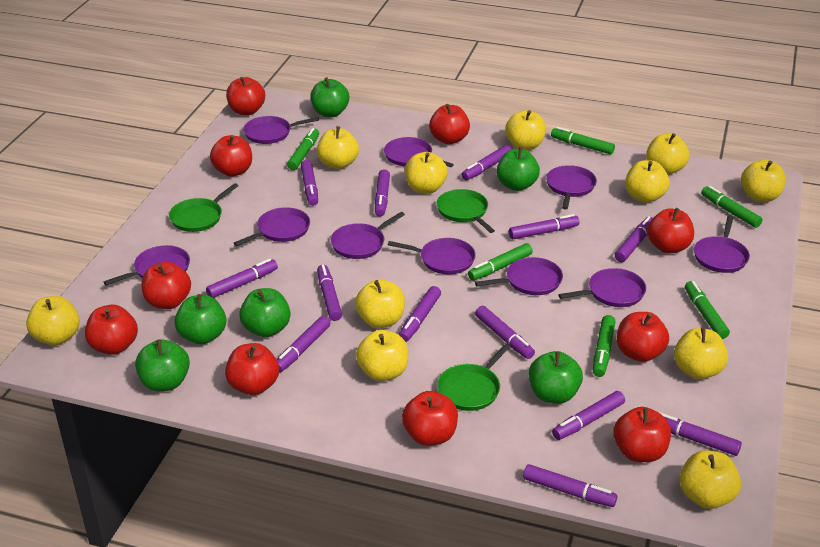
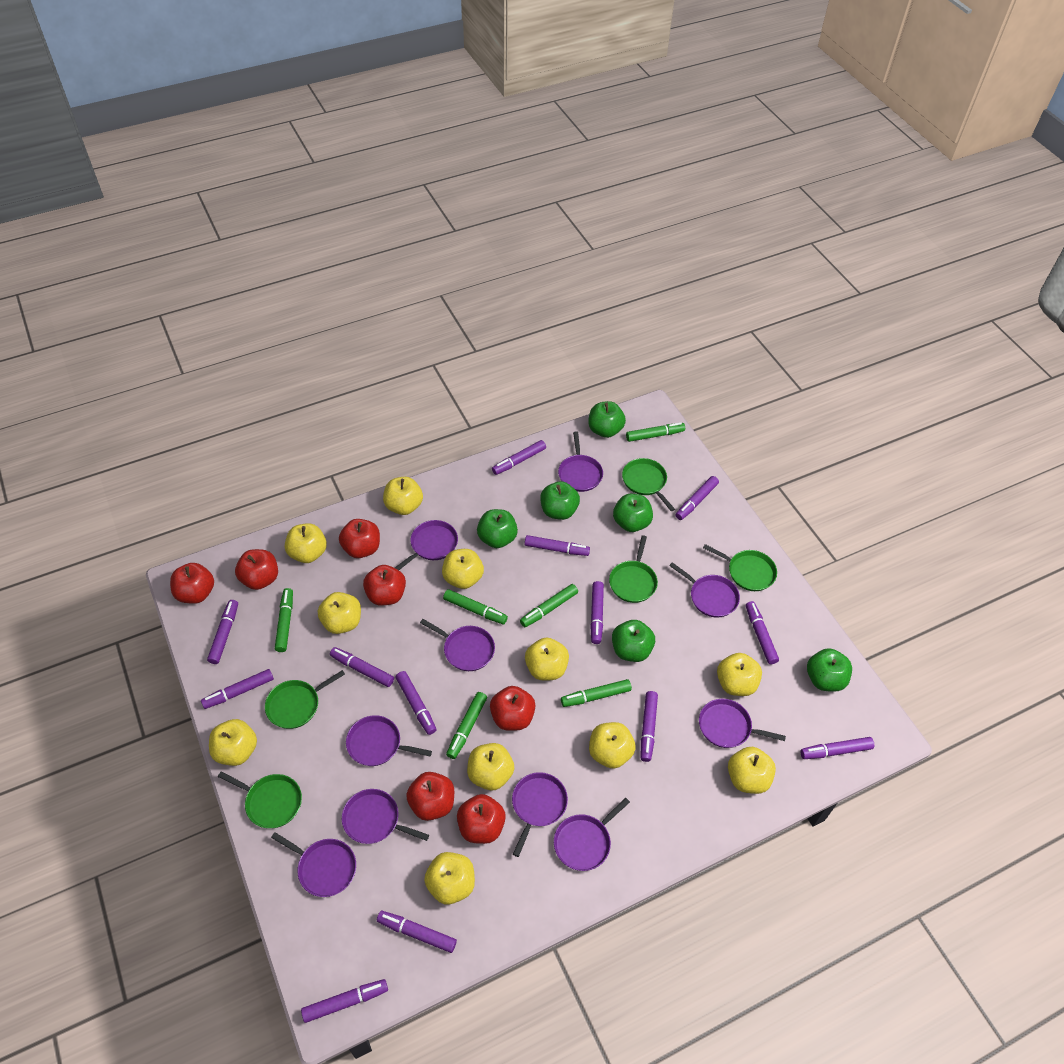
green pan: 3 -> 5
red apple: 10 -> 7

